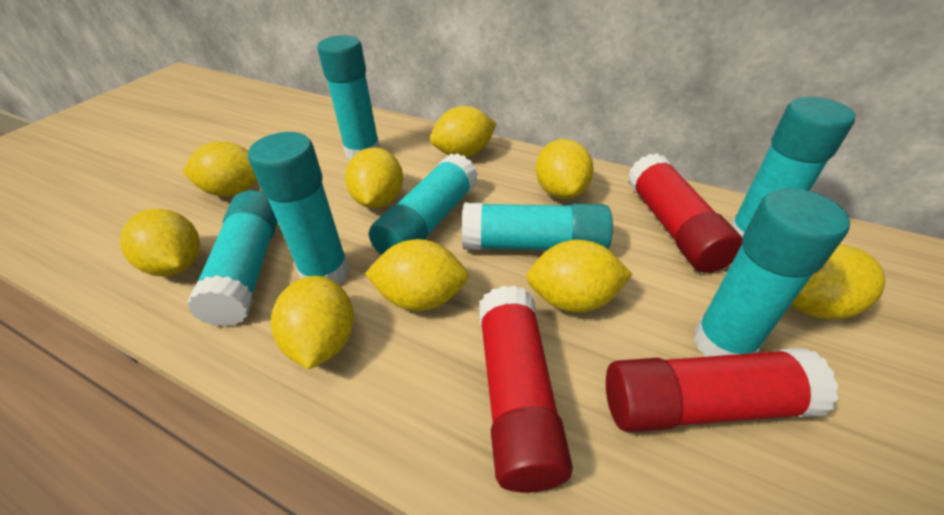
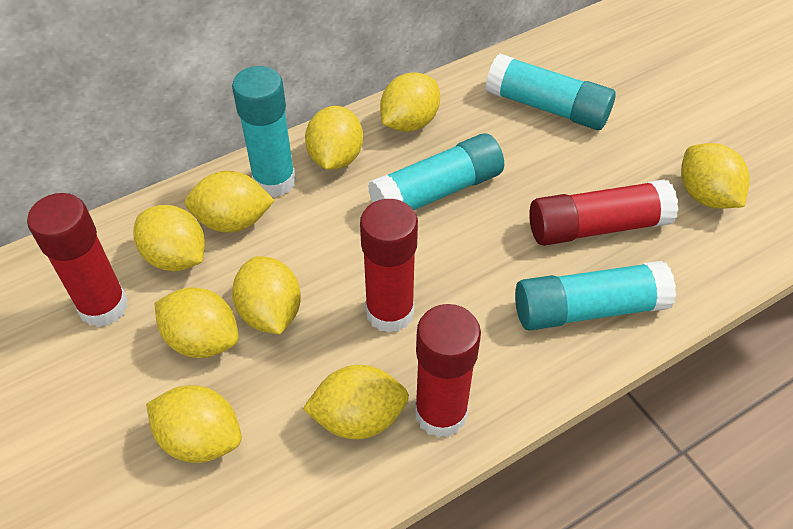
red glue stick: 3 -> 4
turquoise glue stick: 7 -> 4

